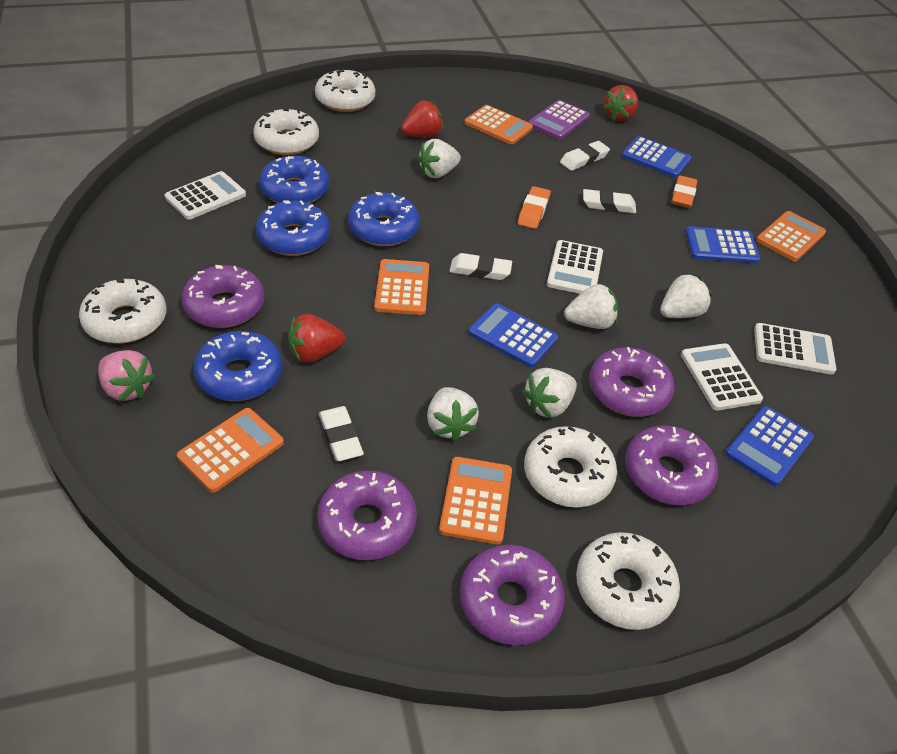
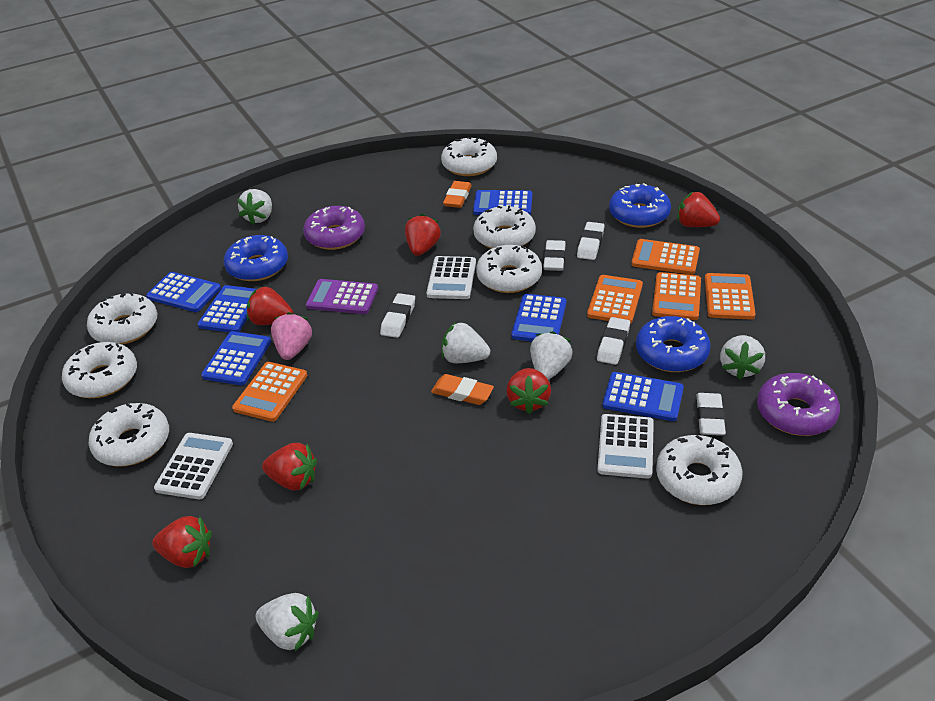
blue calculator: 4 -> 6
blue donut: 4 -> 3
purple donut: 5 -> 2
red strawberry: 3 -> 6
white calculator: 4 -> 3
white donut: 5 -> 7
white eraser: 4 -> 5

